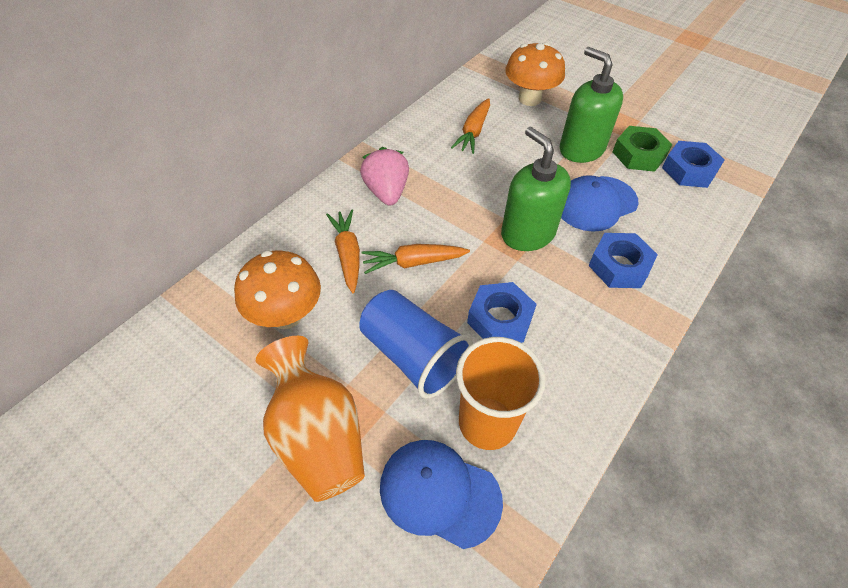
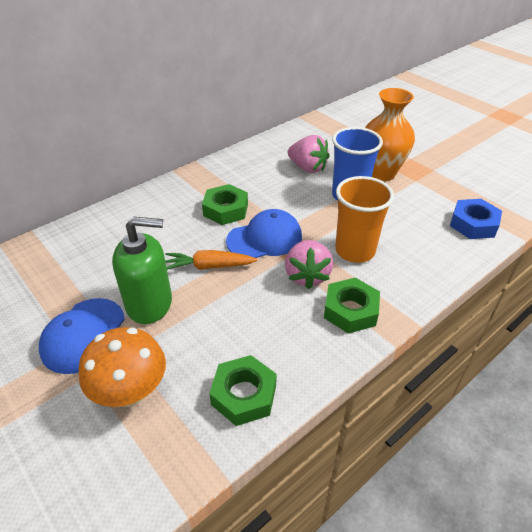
blue nut: 3 -> 1
green nut: 1 -> 3
green soap dispenser: 2 -> 1
orange carrot: 3 -> 1
orange mushroom: 2 -> 1
pink strawberry: 1 -> 2

